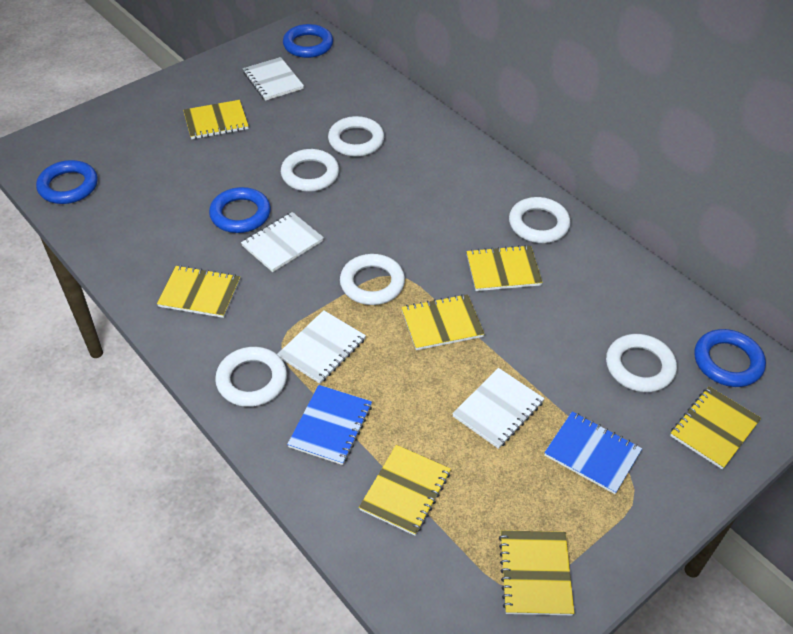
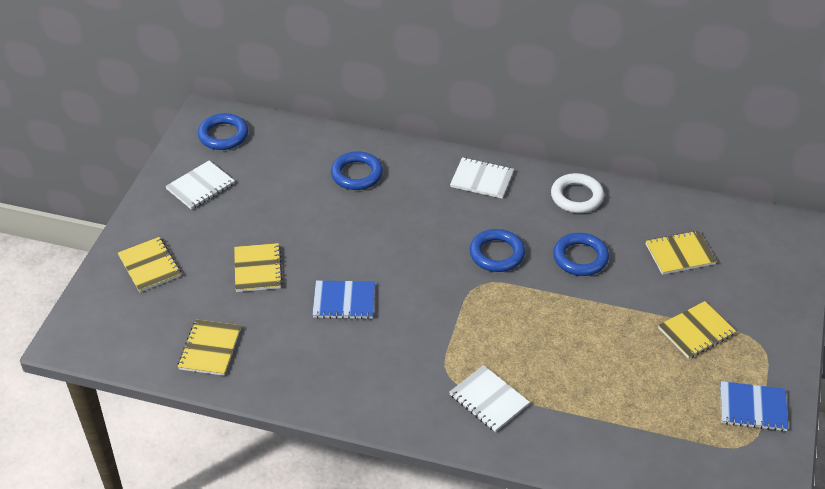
white notebook: 4 -> 3
white ring: 6 -> 1
yellow notebook: 7 -> 5

